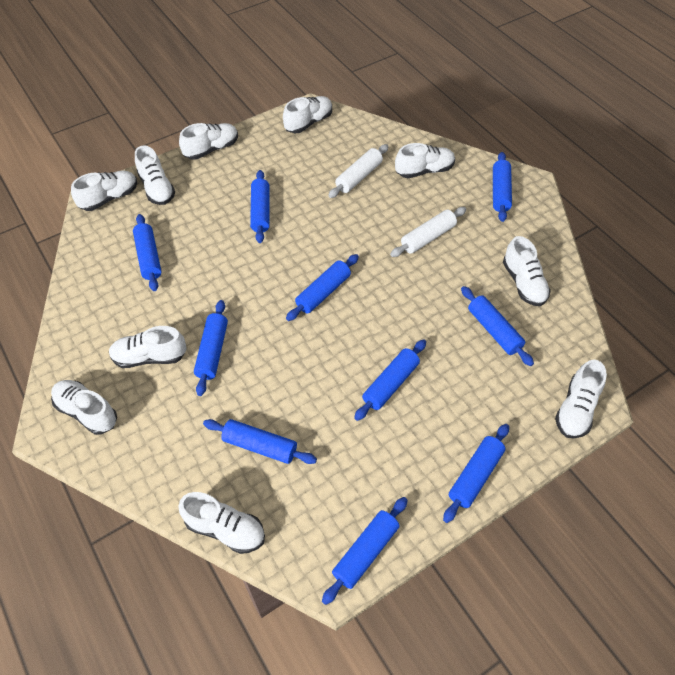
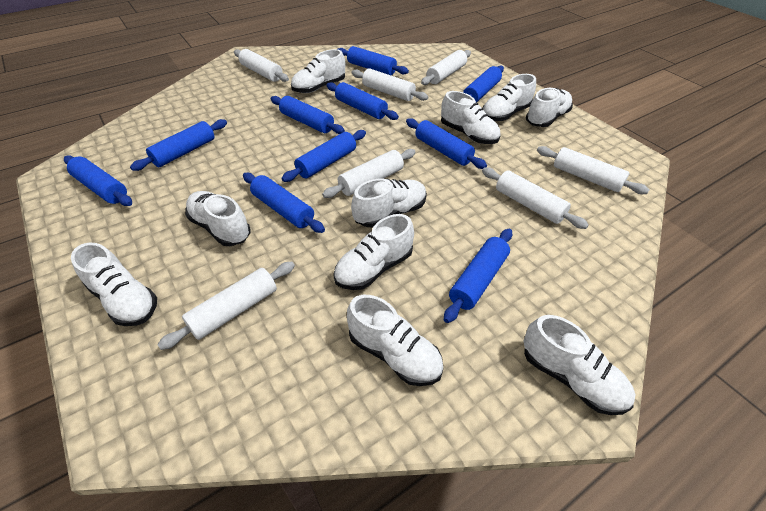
white rolling pin: 2 -> 7

